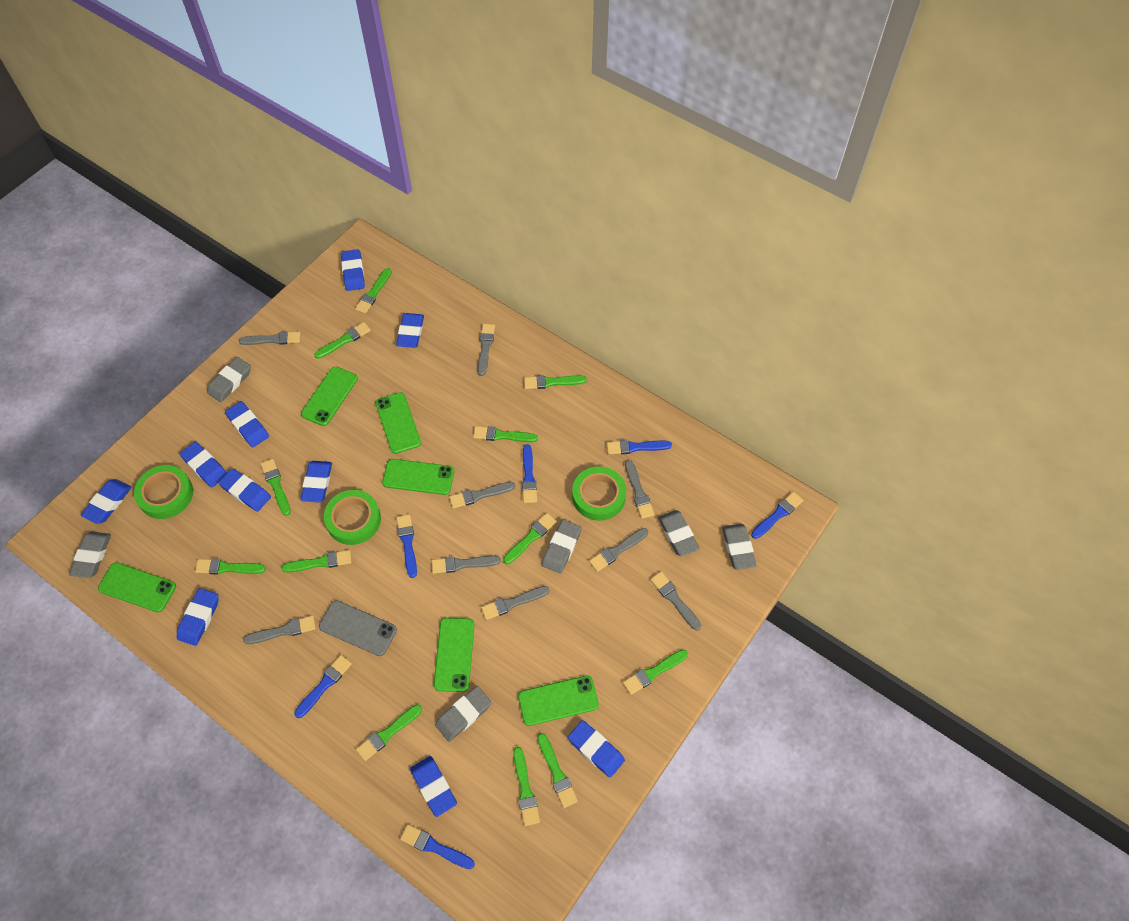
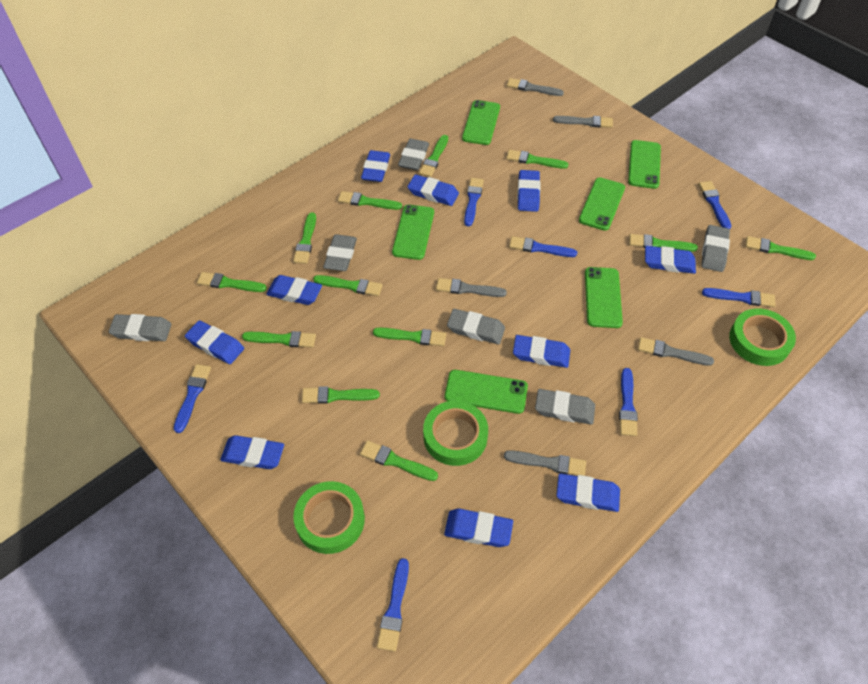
blue brush: 6 -> 7
grey brush: 9 -> 5
grey phone: 1 -> 0

